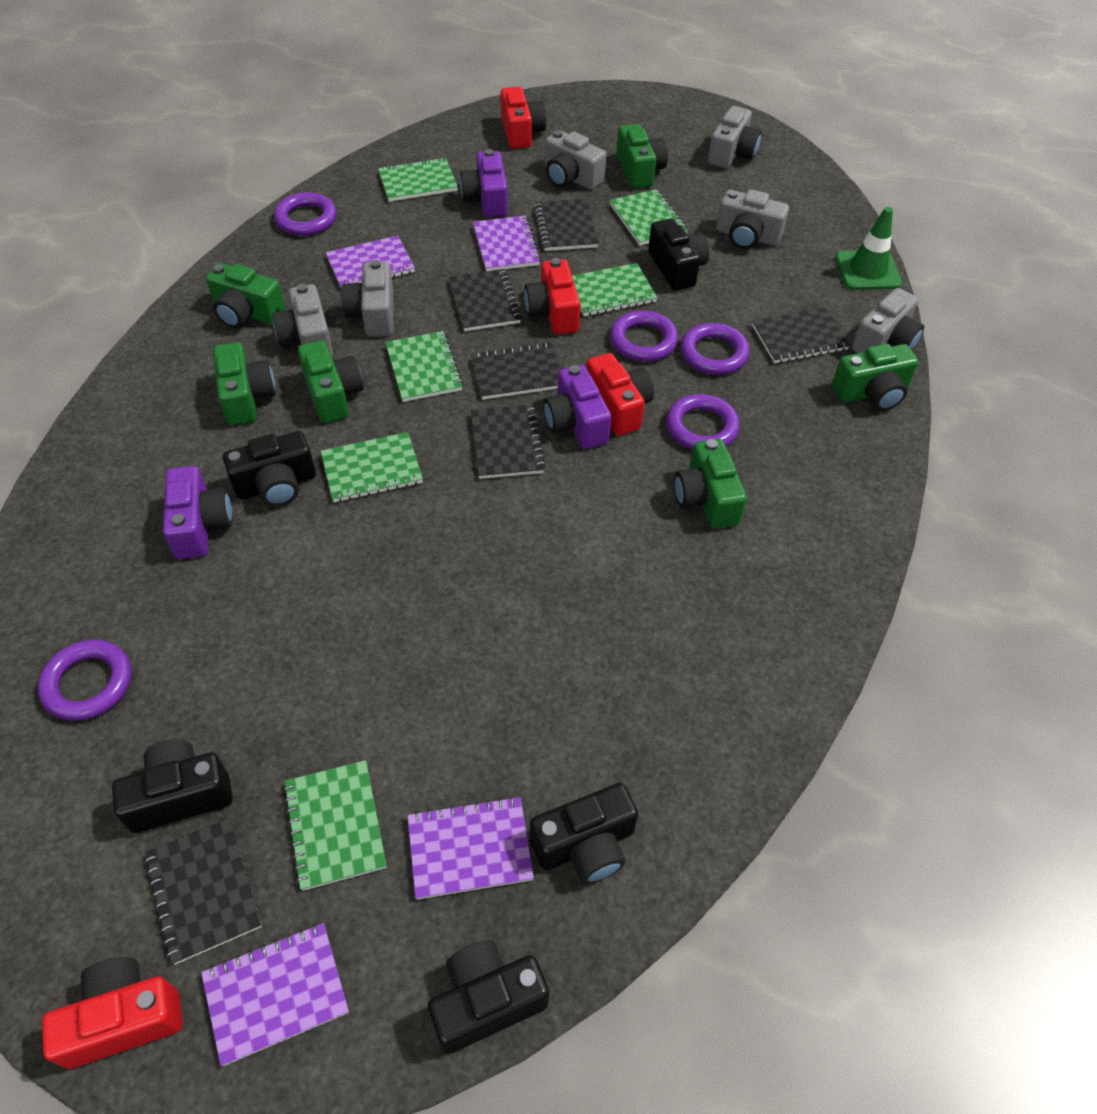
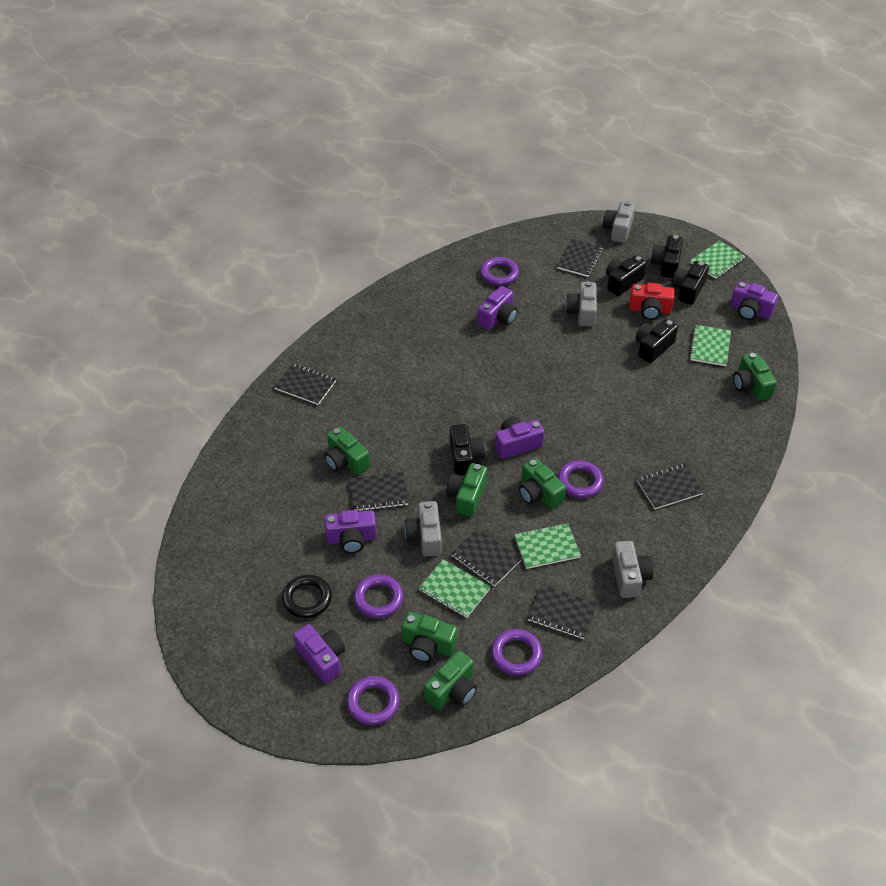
black ring: 0 -> 1
green notebook: 6 -> 4
green traffic cone: 1 -> 0
grey camera: 6 -> 4
purple camera: 3 -> 5
purple notebook: 4 -> 0
red camera: 4 -> 1

